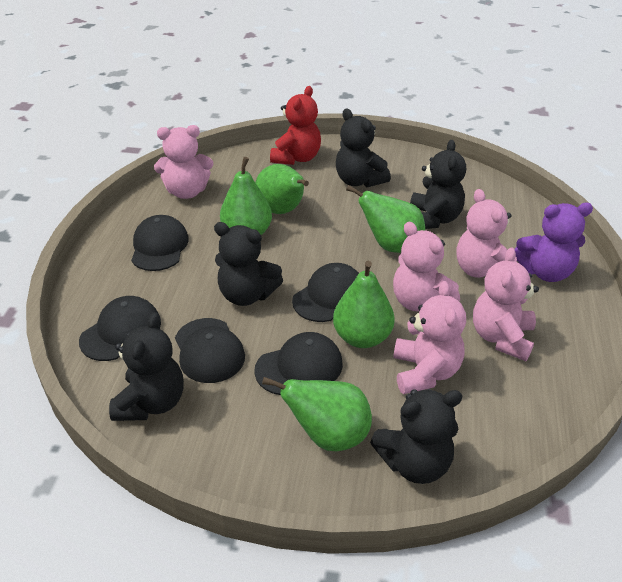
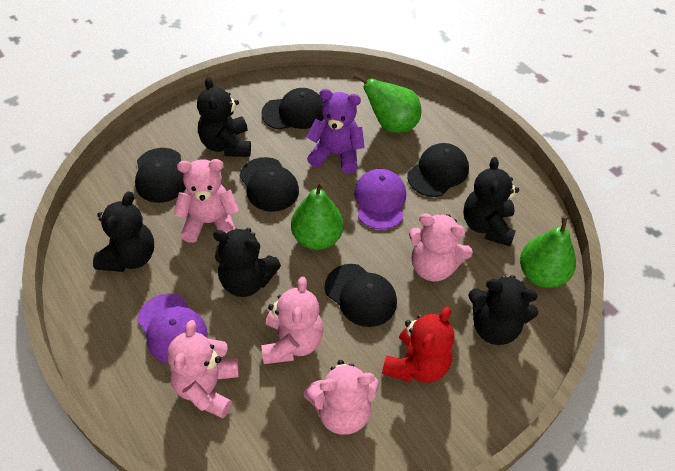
green pear: 5 -> 3
purple cap: 0 -> 2

